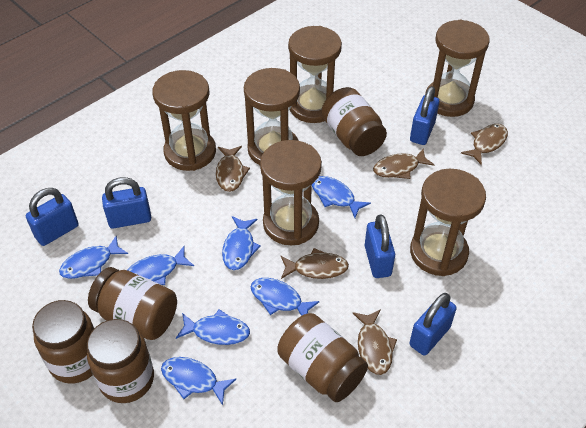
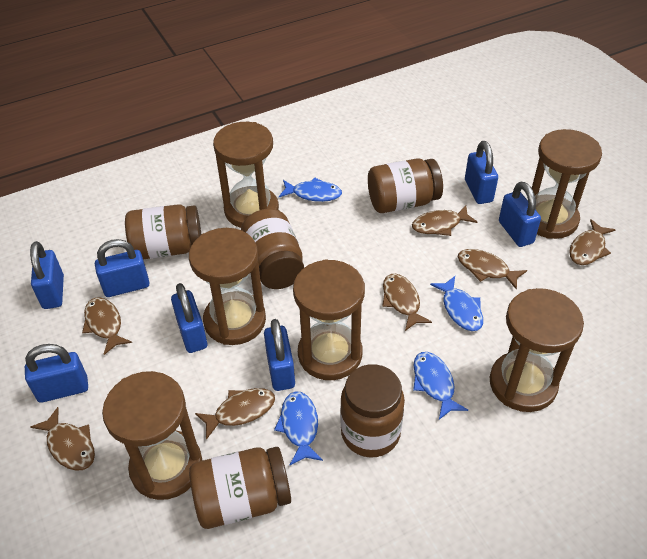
blue fish: 7 -> 4
blue padlock: 5 -> 7
brown fish: 5 -> 7

